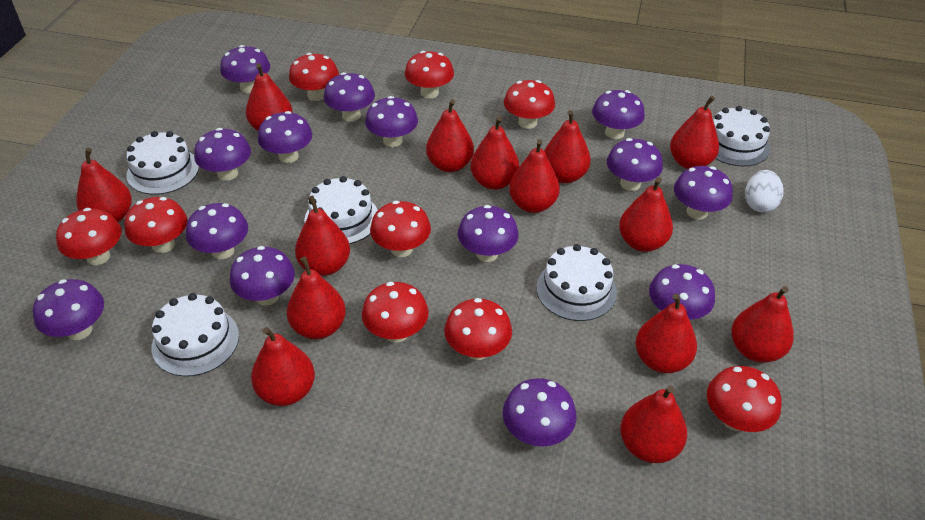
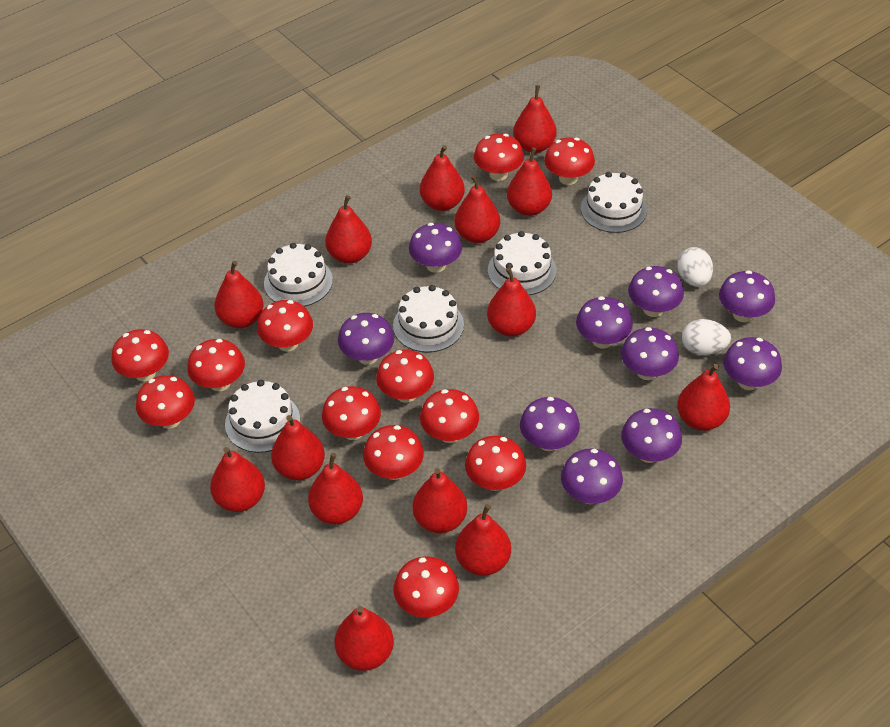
purple mushroom: 14 -> 10
red mushroom: 9 -> 12
white egg: 1 -> 2

